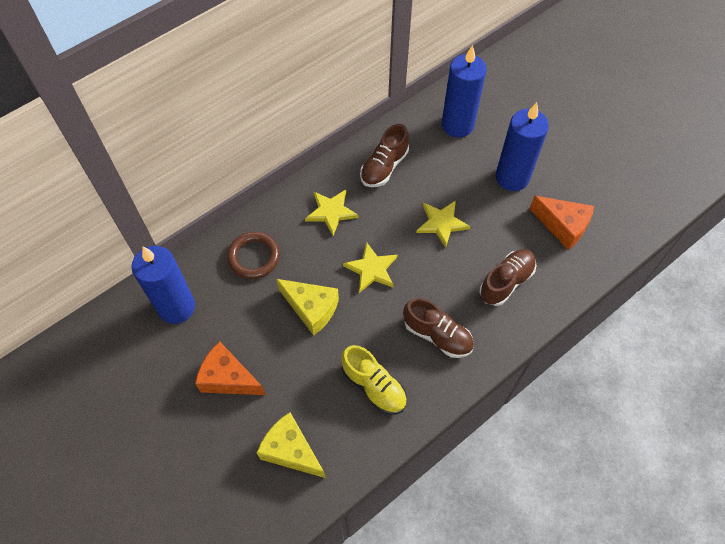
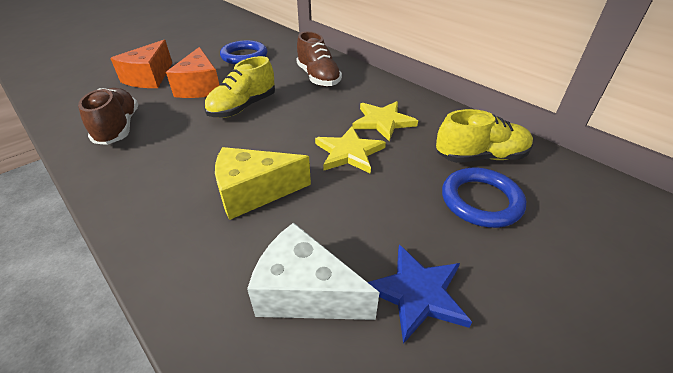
blue candle: 3 -> 0
blue ring: 0 -> 2
blue star: 0 -> 1
brown ring: 1 -> 0
brown shoe: 3 -> 2
white cheese: 0 -> 1
yellow cheese: 2 -> 1
yellow shoe: 1 -> 2
yellow star: 3 -> 2

